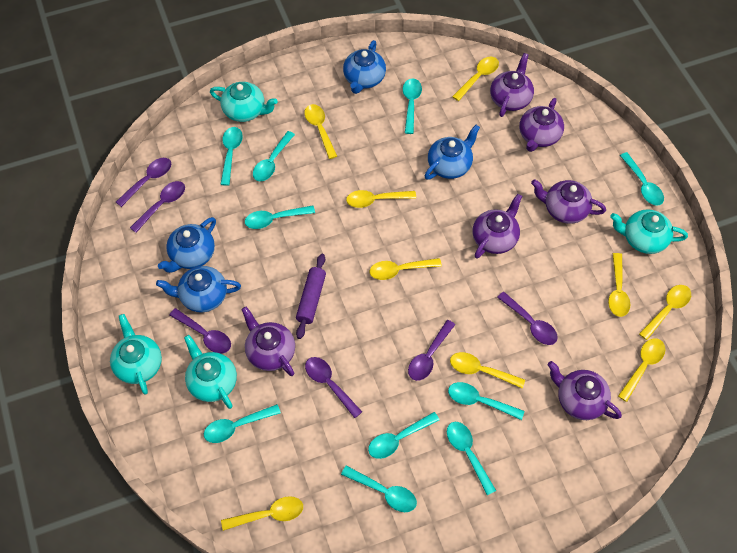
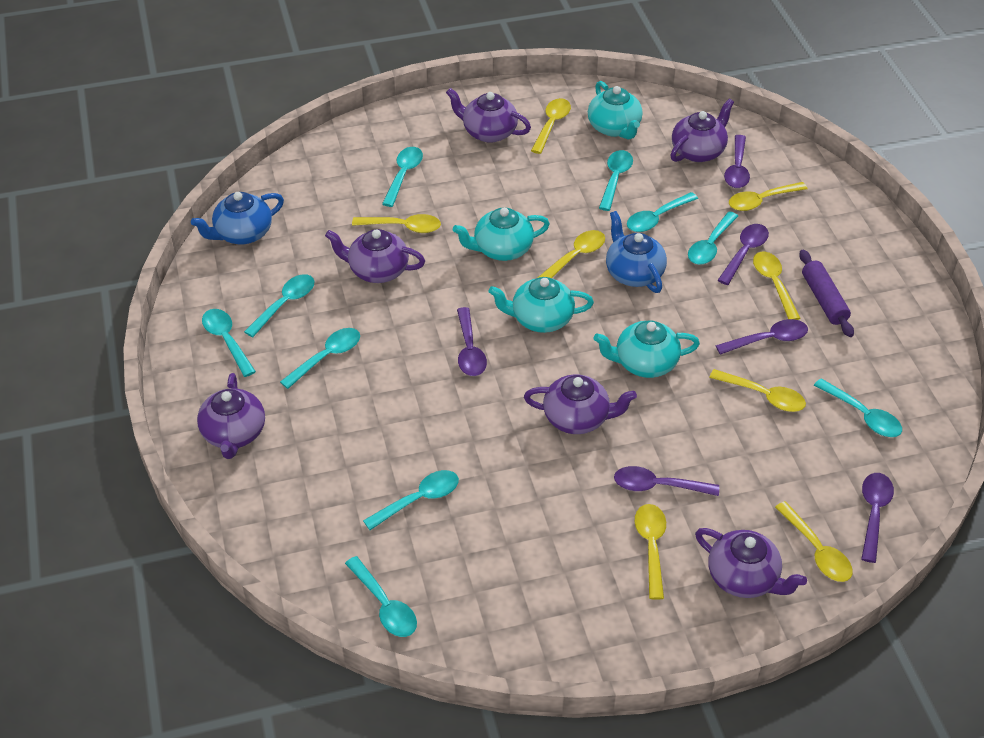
blue teapot: 4 -> 2
yellow spoon: 9 -> 8

